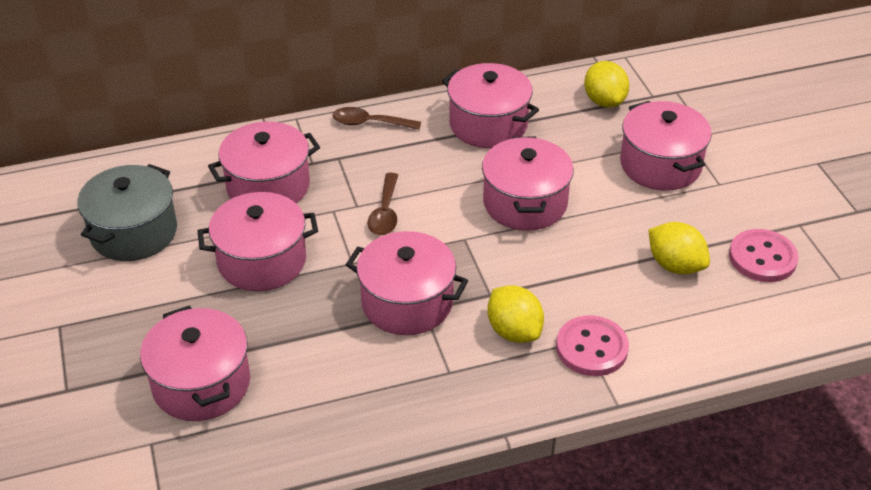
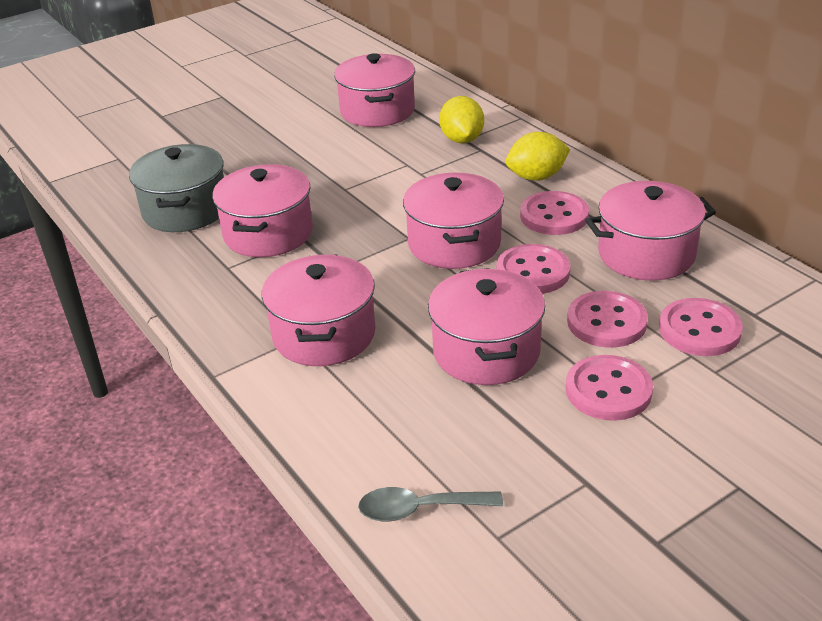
brown spoon: 2 -> 0
grey spoon: 0 -> 1
pink button: 2 -> 5
pink pot: 7 -> 6
yellow lemon: 3 -> 2

